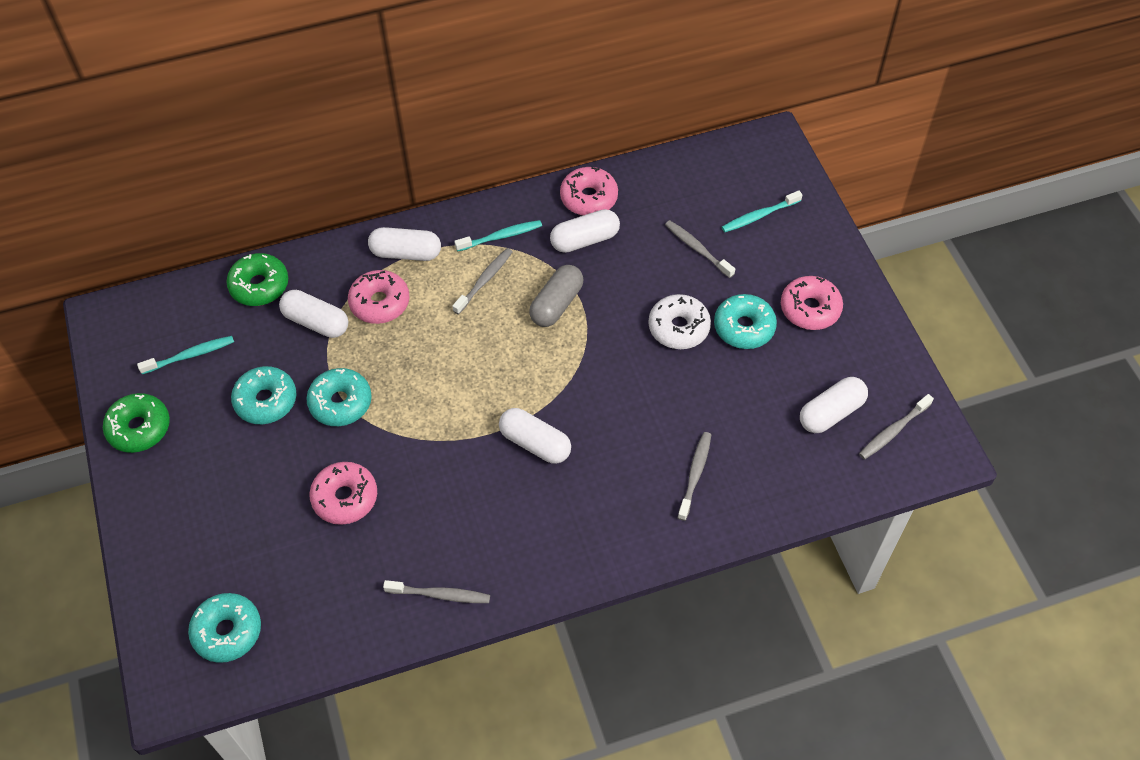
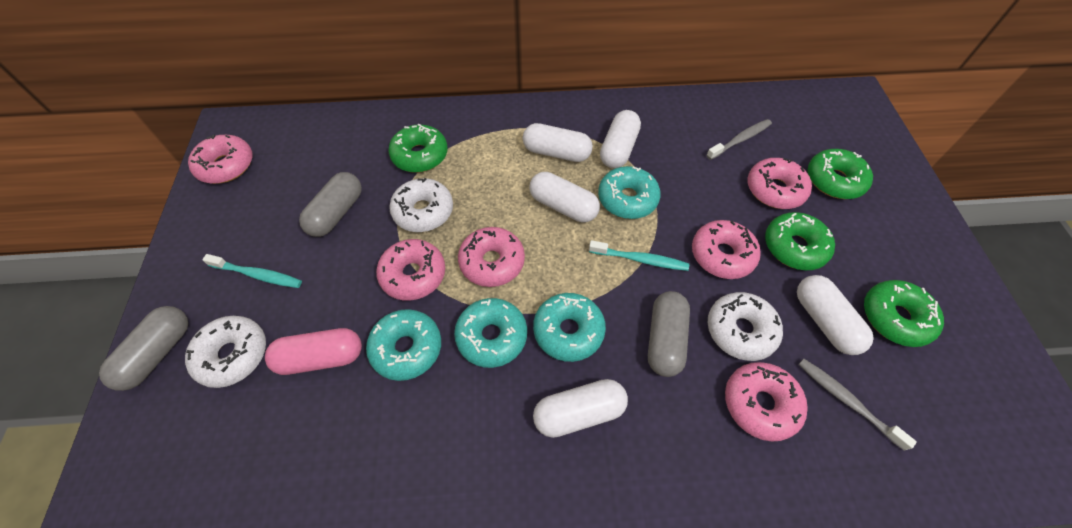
green donut: 2 -> 4
grey capsule: 1 -> 3
grey toothbrush: 5 -> 2
pink capsule: 0 -> 1
pink donut: 4 -> 6
turquoise toothbrush: 3 -> 2
white donut: 1 -> 3

